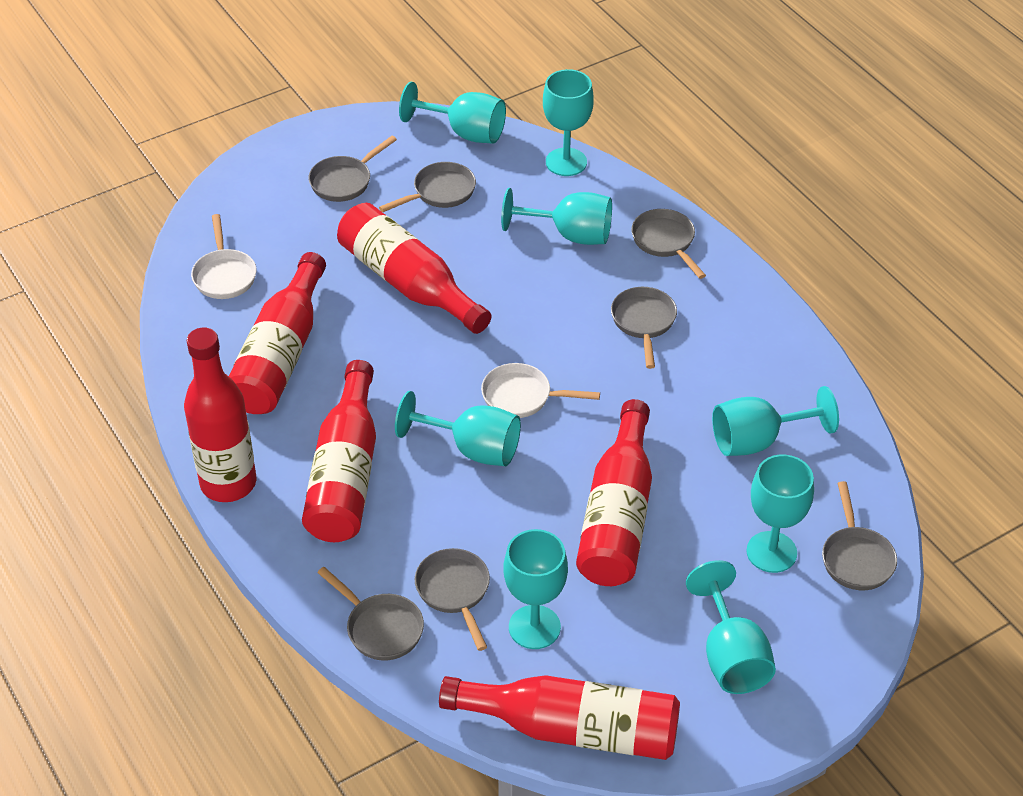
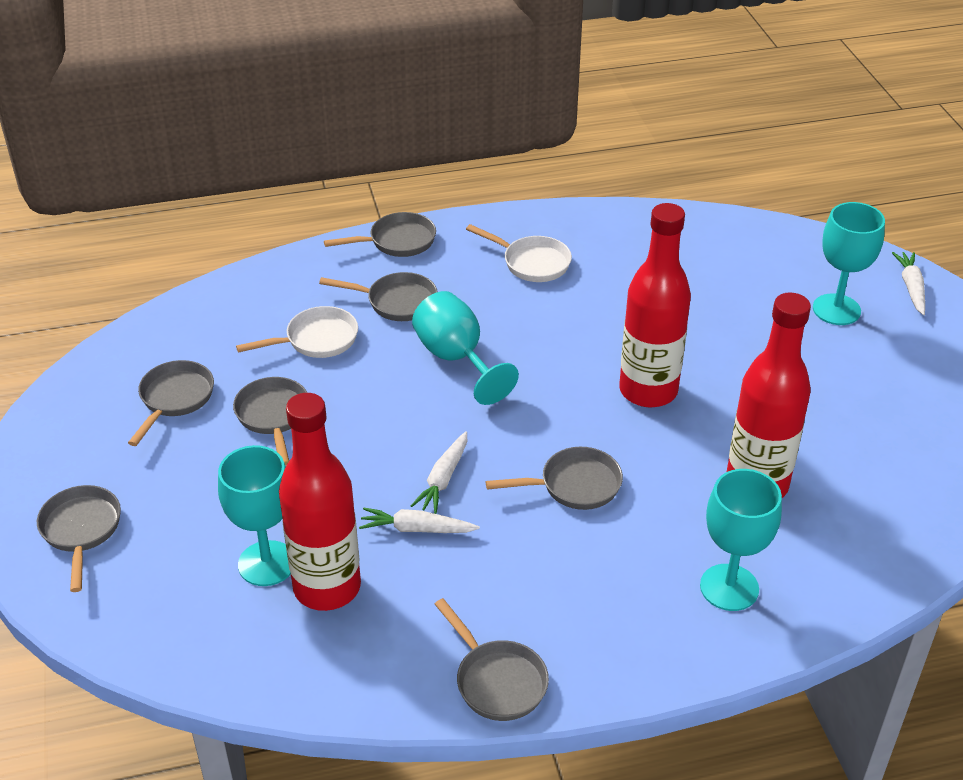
red bottle: 6 -> 3
turquoise goblet: 8 -> 4
white carrot: 0 -> 3

